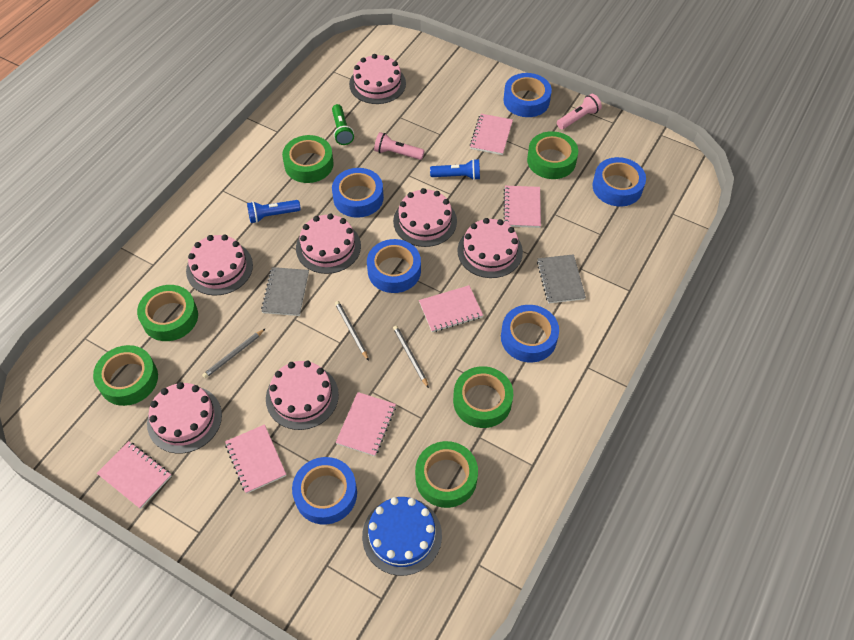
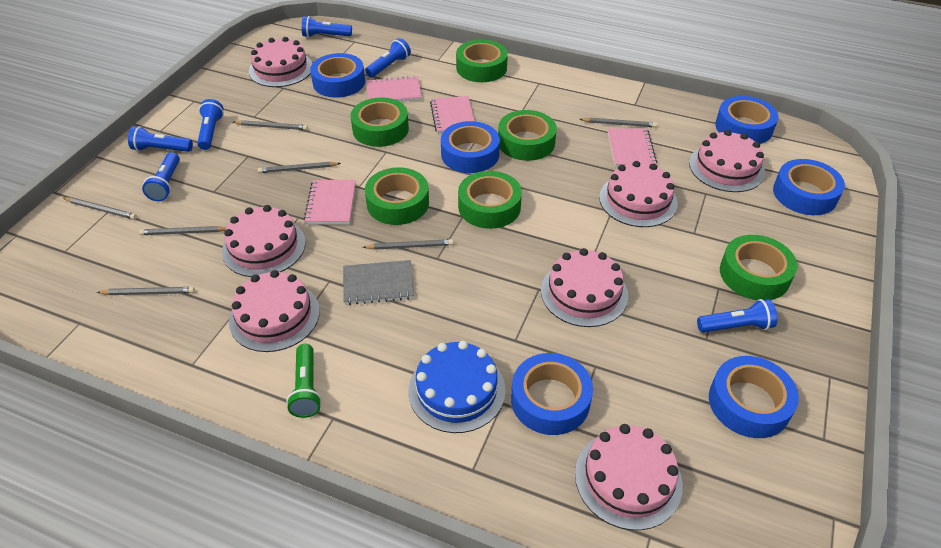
blue flashlight: 2 -> 6
grey notebook: 2 -> 1
grey pencil: 3 -> 7
pink flashlight: 2 -> 0
pink notebook: 6 -> 4

